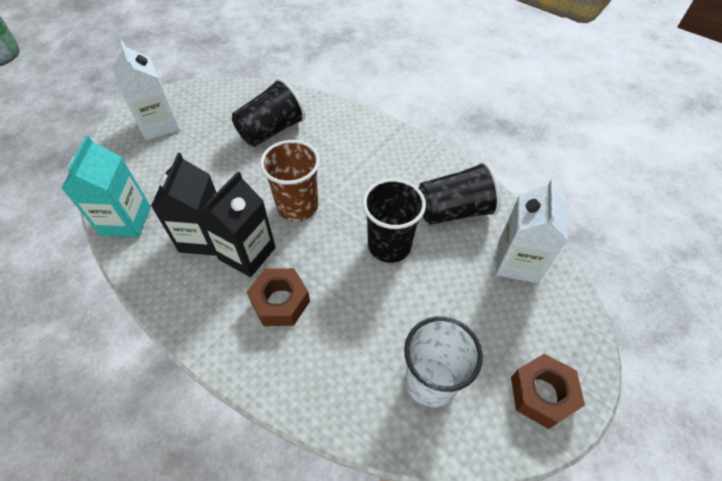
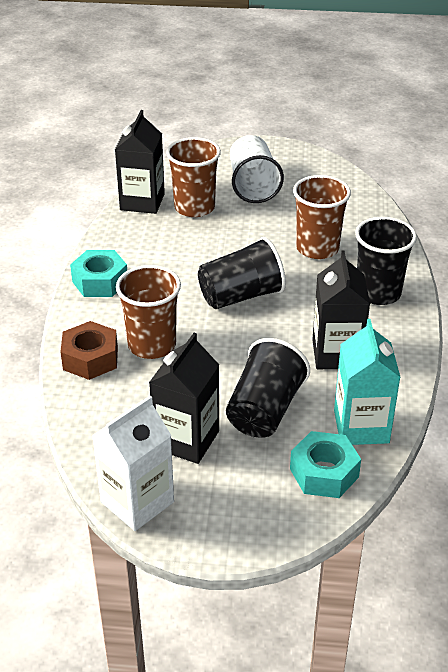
black carton: 2 -> 3
brown cup: 1 -> 3
brown nut: 2 -> 1
turquoise nut: 0 -> 2
white carton: 2 -> 1

